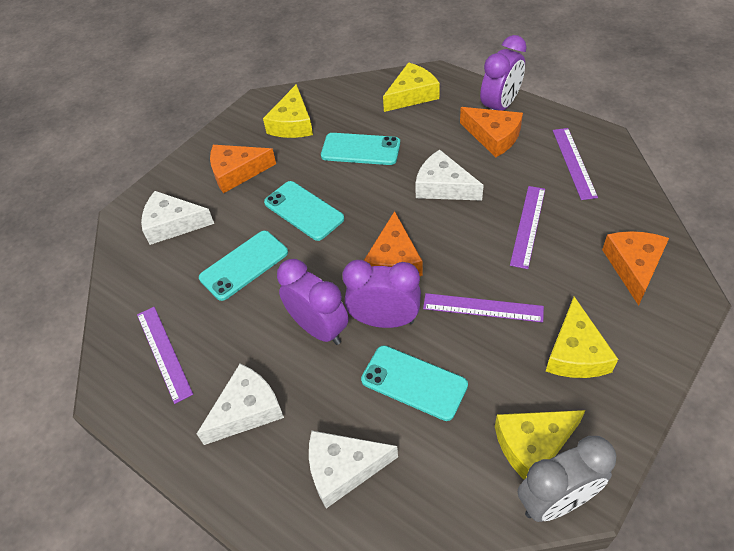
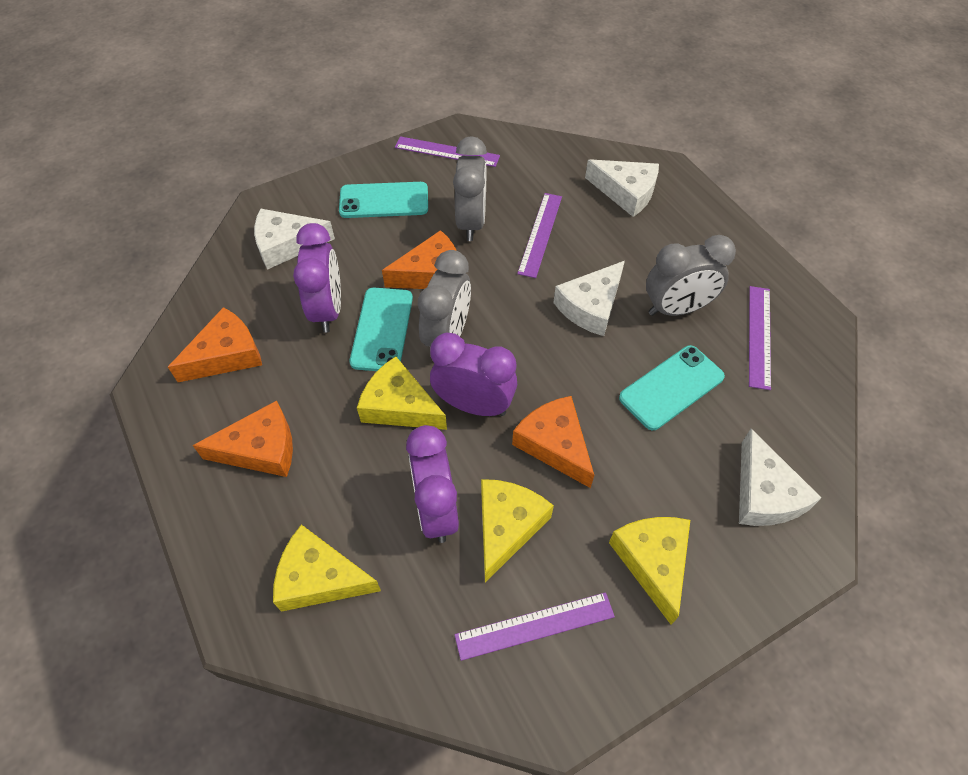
grey clock: 1 -> 3
turquoise phone: 4 -> 3

